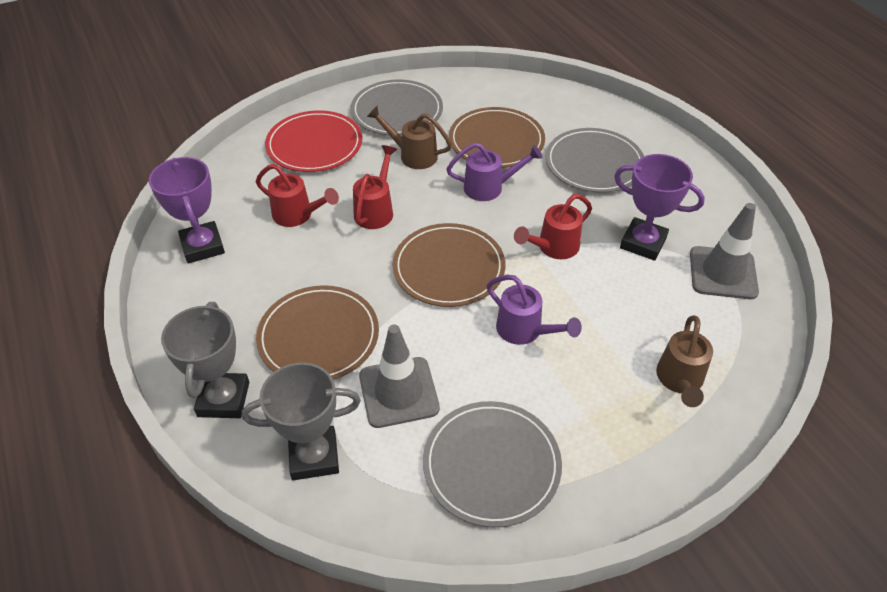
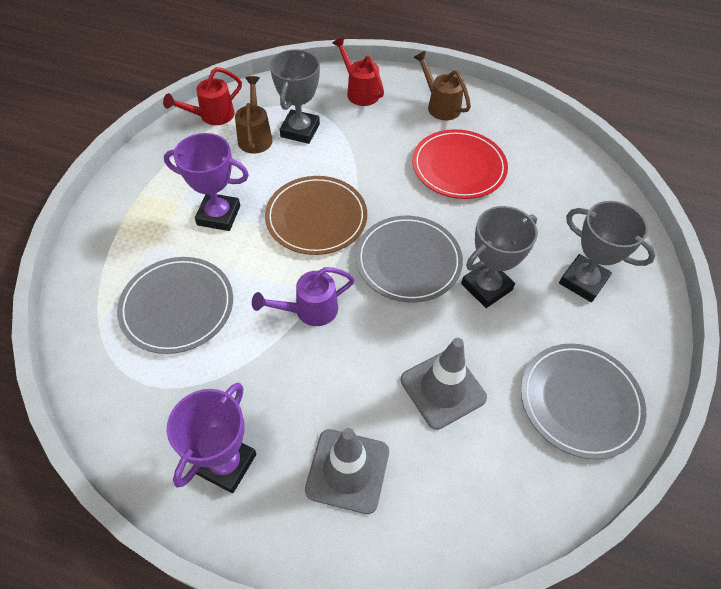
brown plate: 3 -> 1
grey trophy: 2 -> 3
purple watering can: 2 -> 1
red watering can: 3 -> 2

